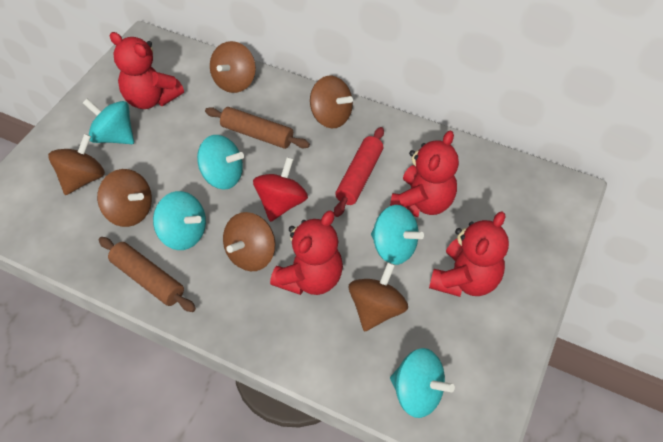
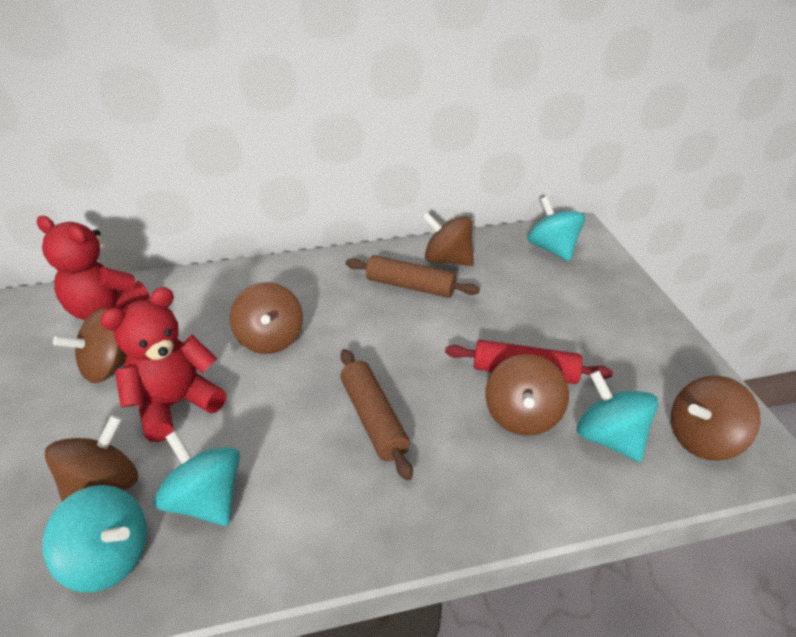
red spinning top: 1 -> 0
red teddy bear: 4 -> 2
turquoise spinning top: 5 -> 4

